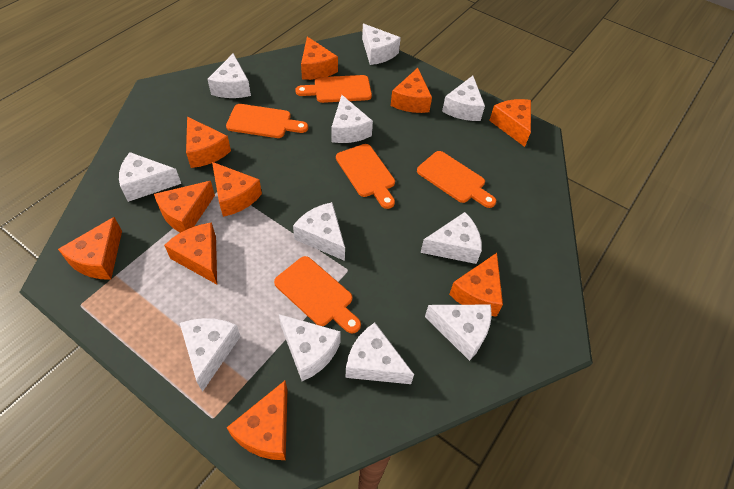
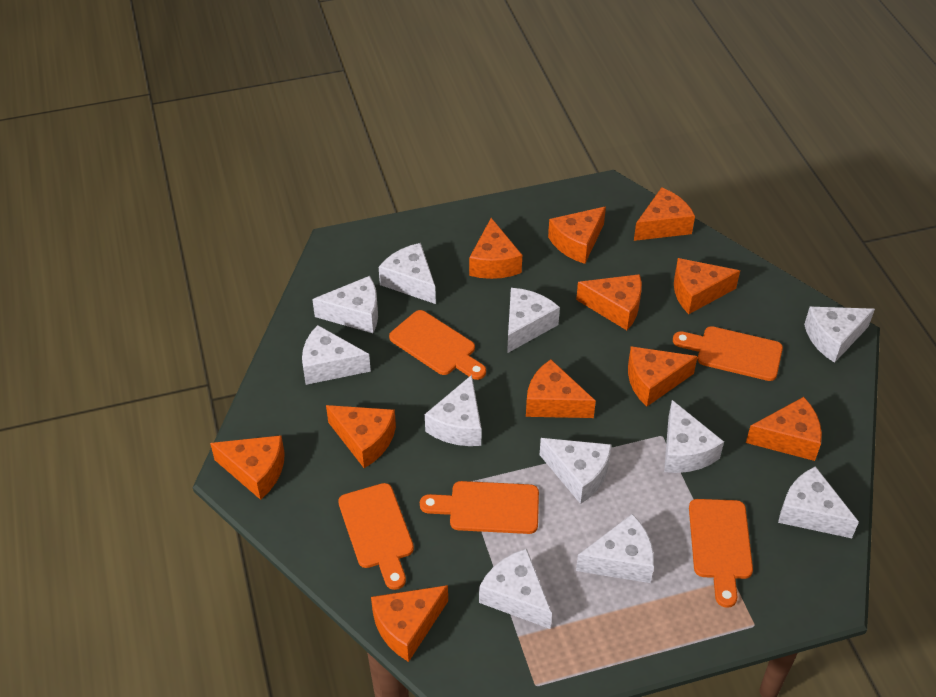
orange cheese: 10 -> 11

